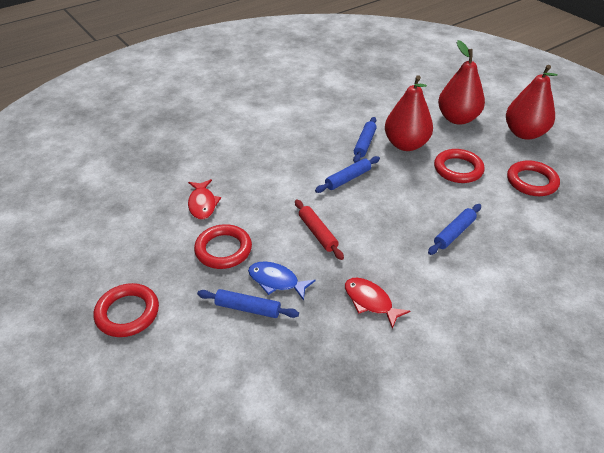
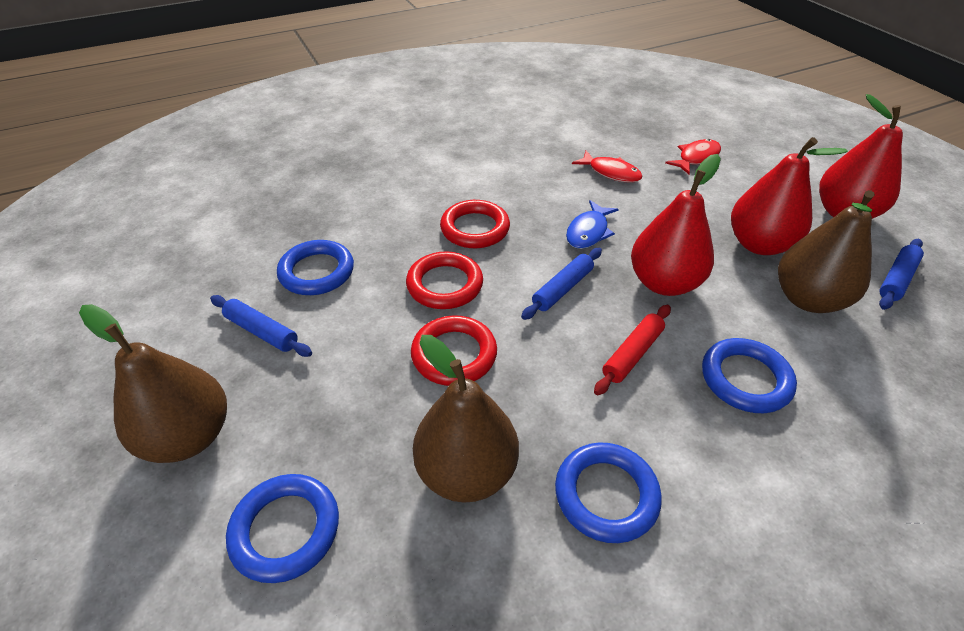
blue ring: 0 -> 4
blue rolling pin: 4 -> 3
brown pear: 0 -> 3
red ring: 4 -> 3

